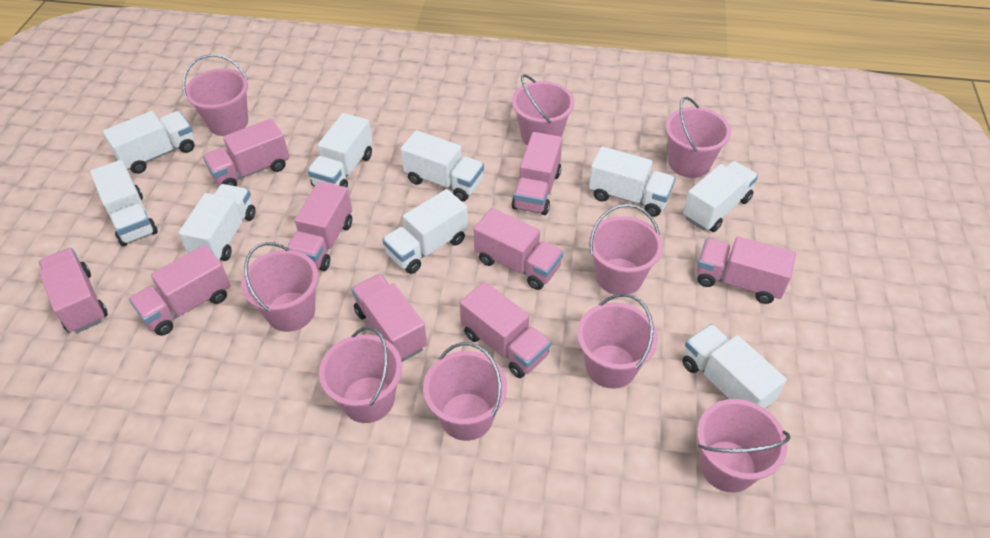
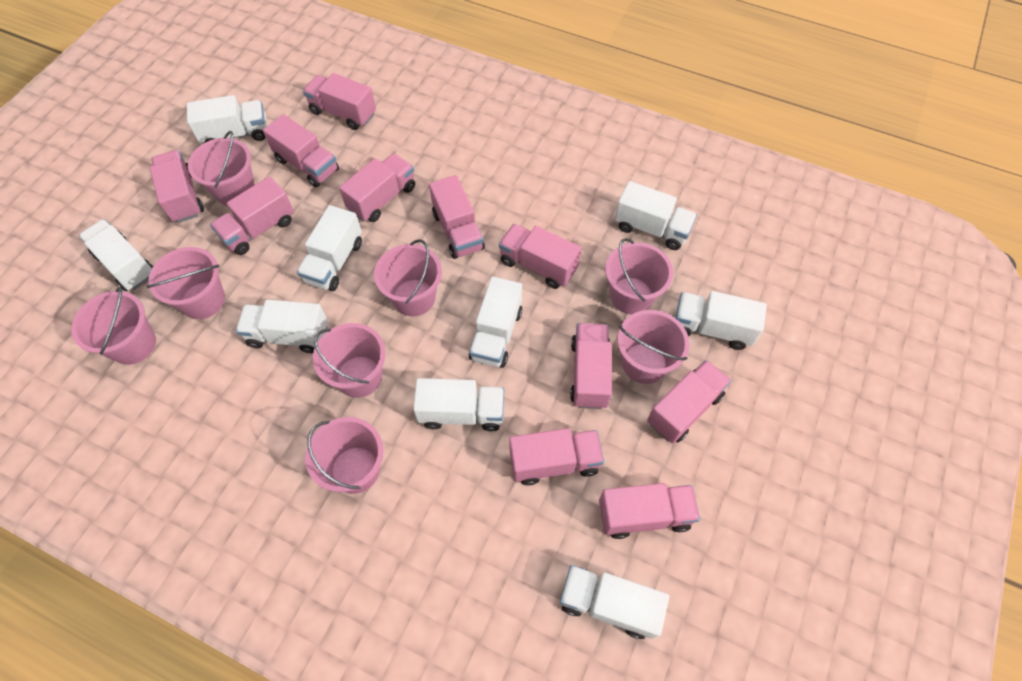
pink bucket: 9 -> 8
pink truck: 9 -> 11

